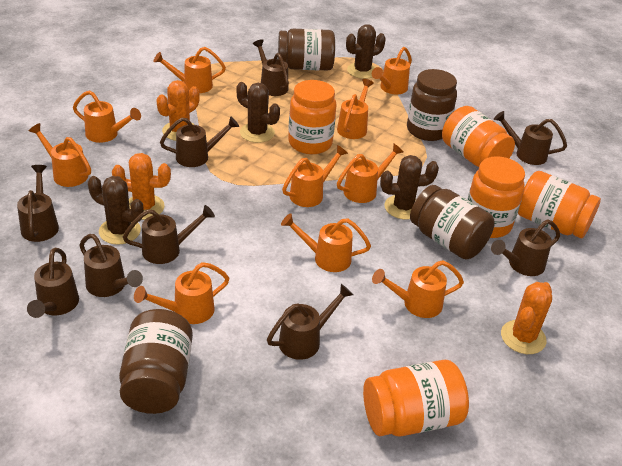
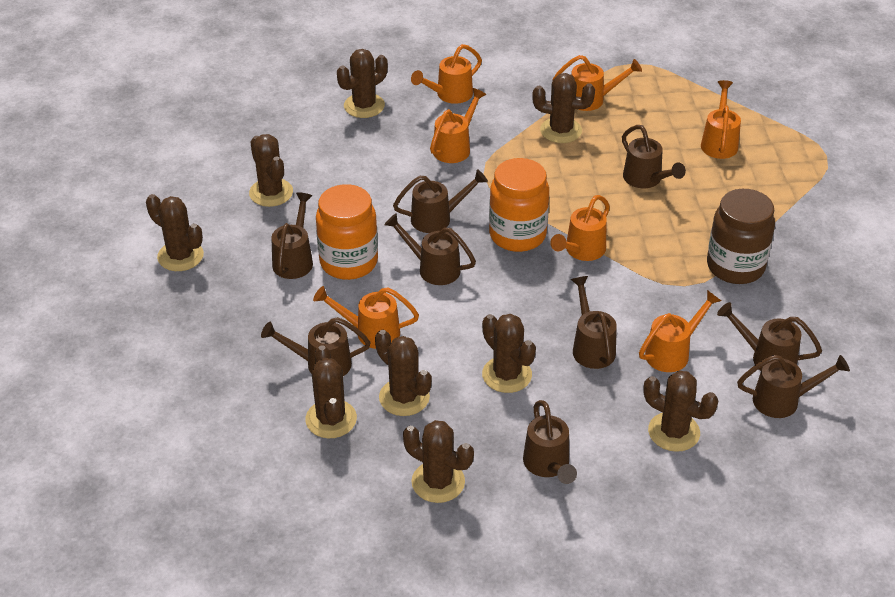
brown cactus: 4 -> 9
brown jar: 4 -> 1
orange cactus: 3 -> 0
orange jar: 5 -> 2
orange watering can: 10 -> 7

